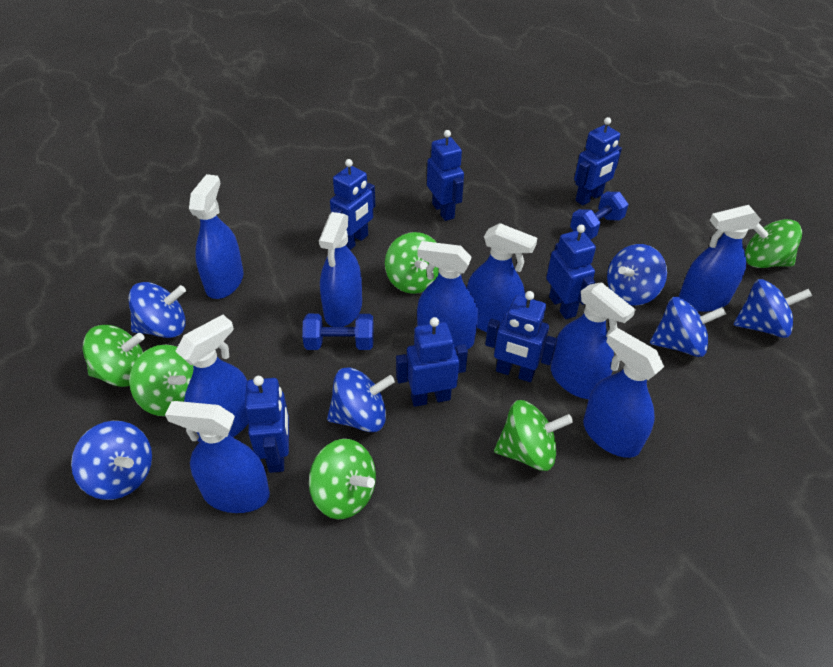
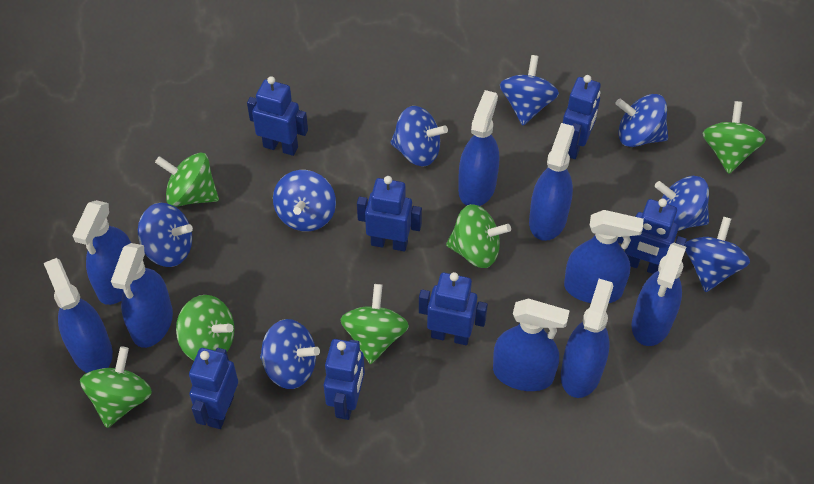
blue dumbbell: 2 -> 0
blue spinning top: 6 -> 8

